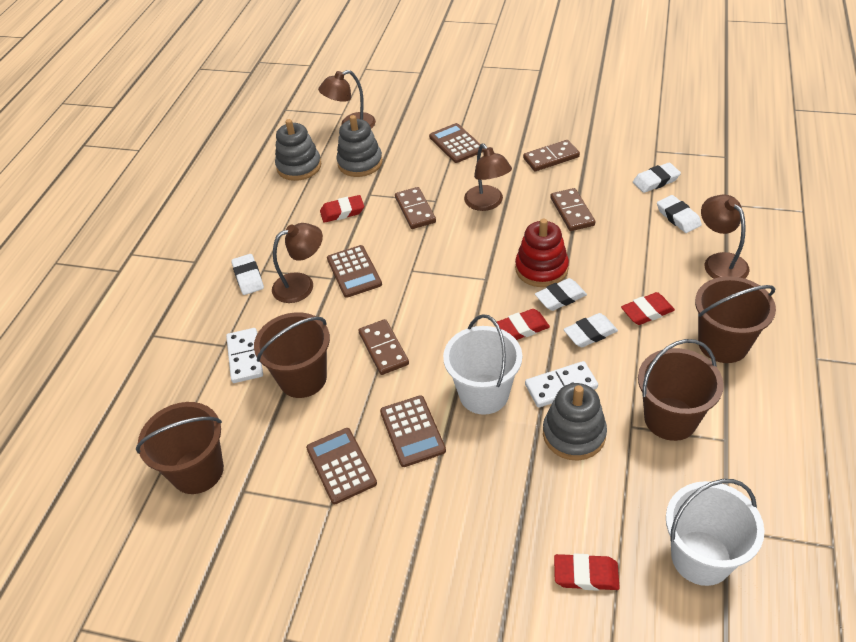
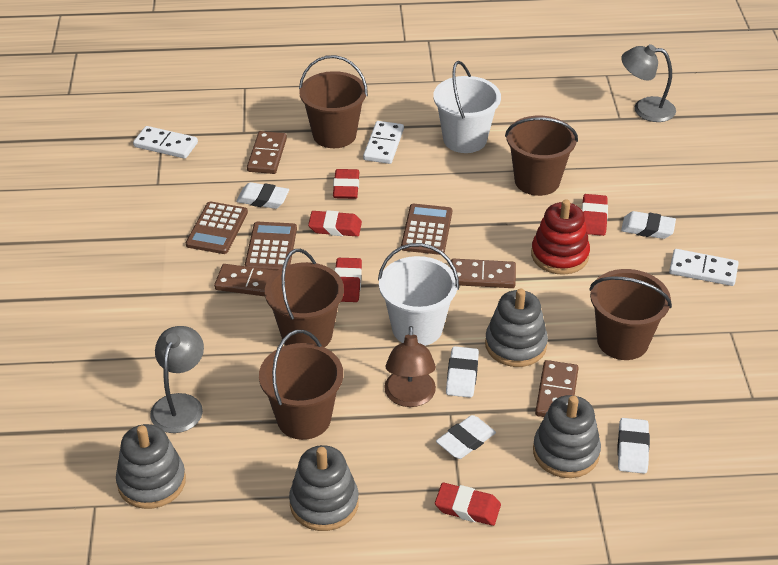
brown bucket: 4 -> 5
brown calculator: 4 -> 3
brown lamp: 4 -> 1
grey lamp: 0 -> 2
grey stacking toy: 3 -> 4
red eraser: 4 -> 5
white domino: 2 -> 3

